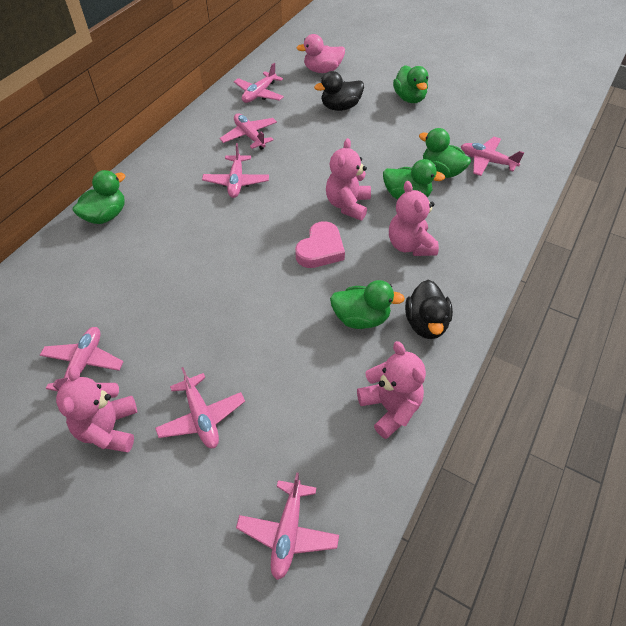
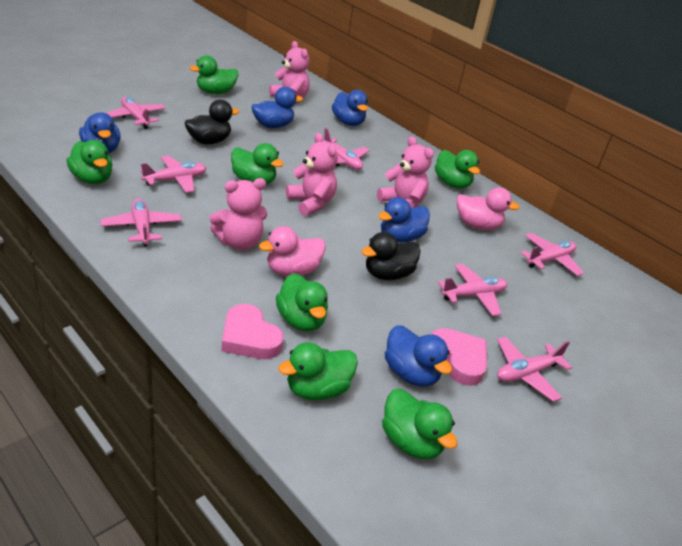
blue duck: 0 -> 5
green duck: 5 -> 7
pink duck: 1 -> 2
pink heart: 1 -> 2

